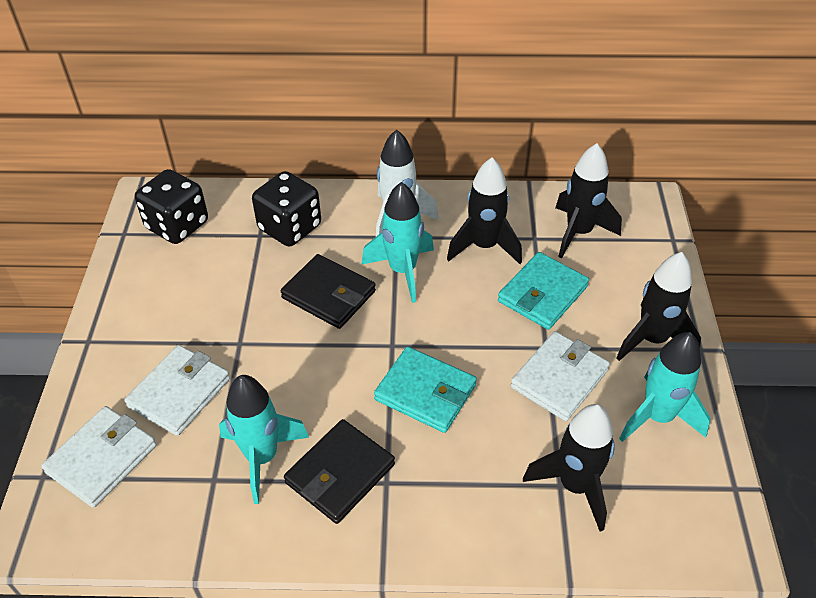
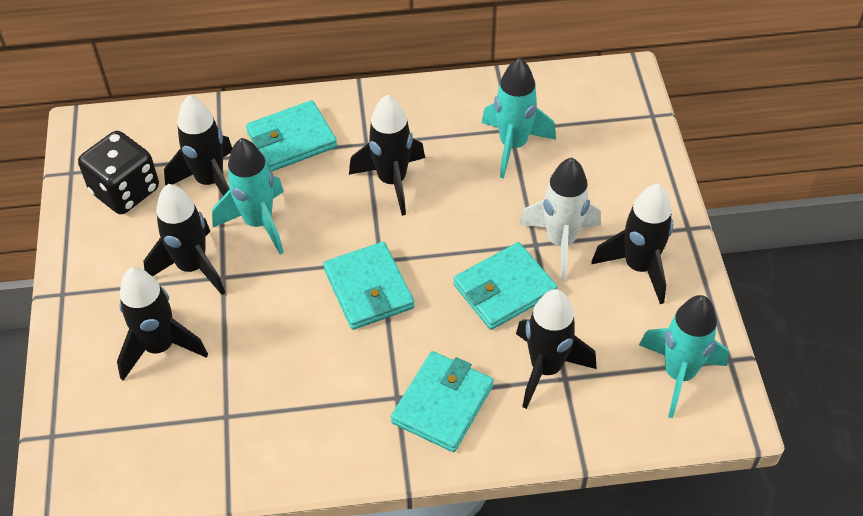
black dice: 2 -> 1
black rocket: 4 -> 6
black wallet: 2 -> 0
turquoise wallet: 2 -> 4
white wallet: 3 -> 0

